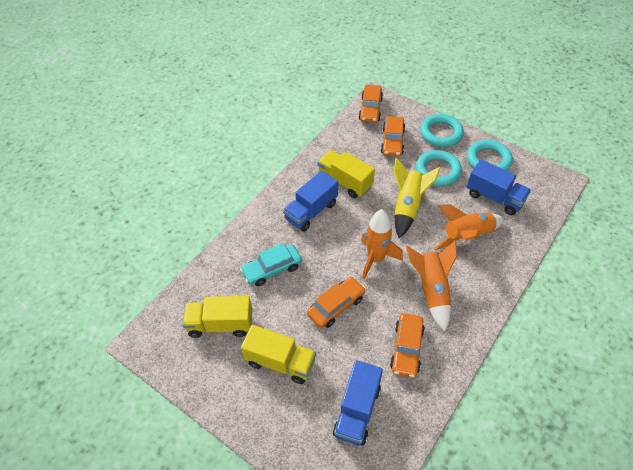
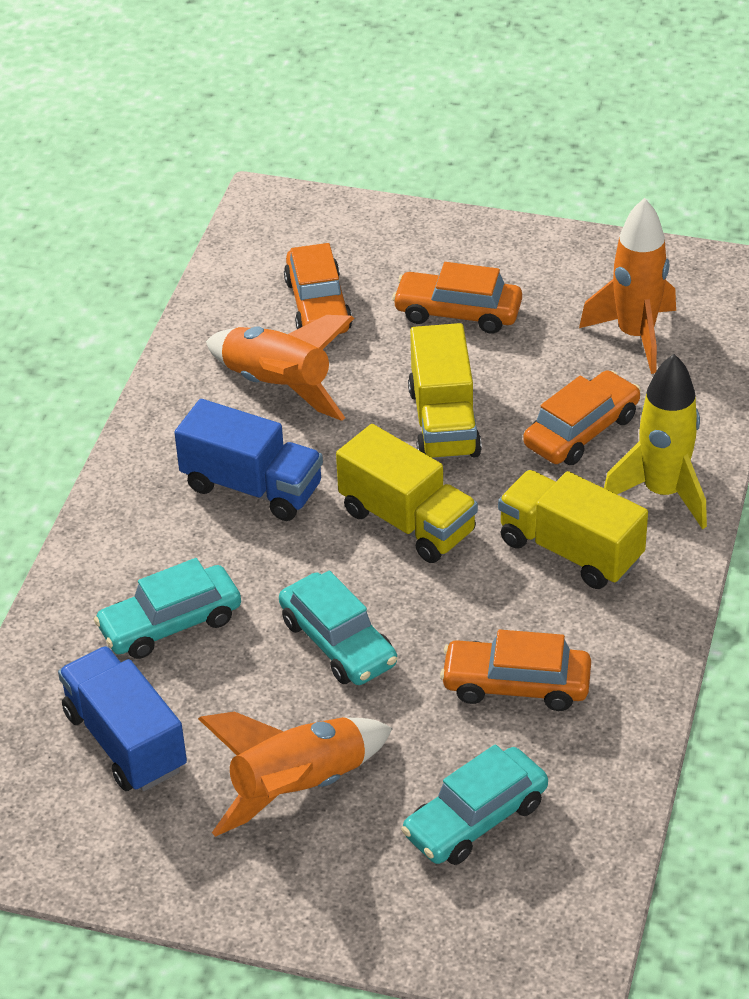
blue truck: 3 -> 2
turquoise car: 1 -> 3
turquoise ring: 3 -> 0

